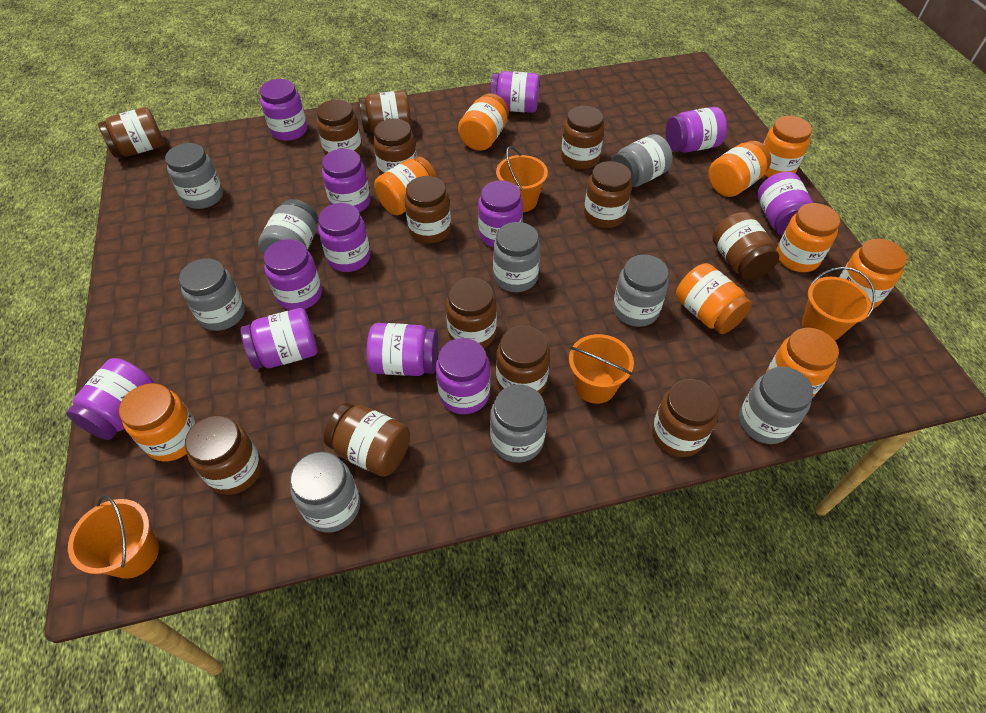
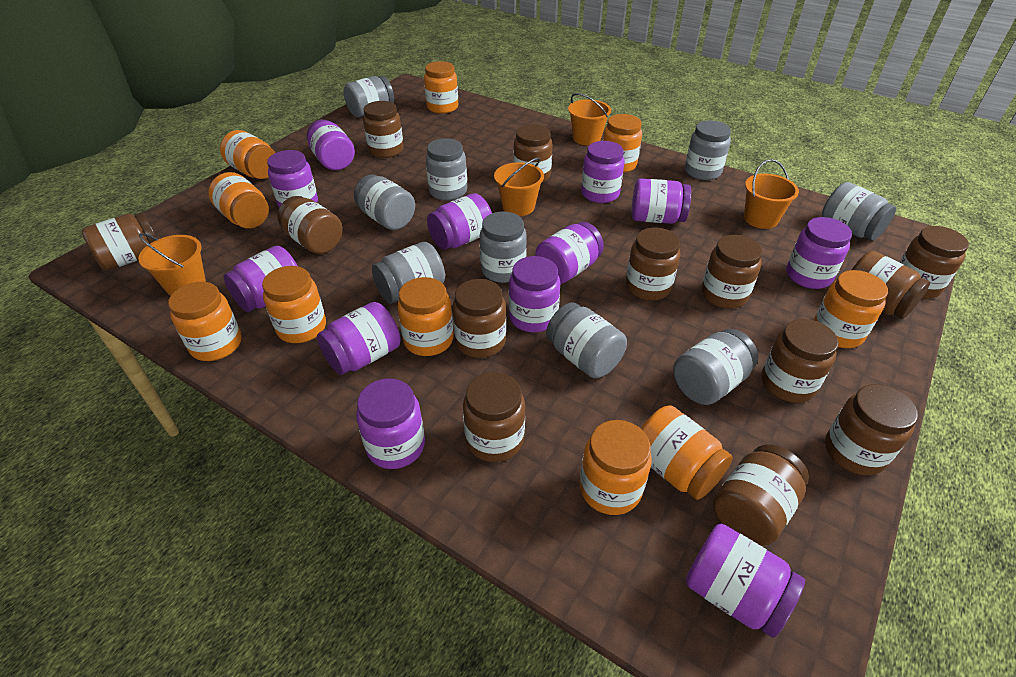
orange jar: 9 -> 10

